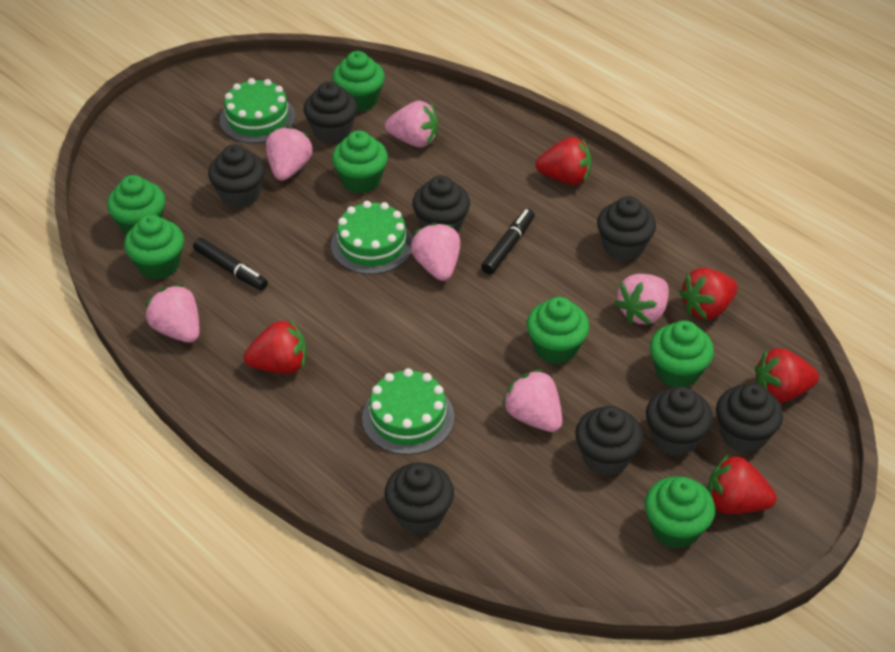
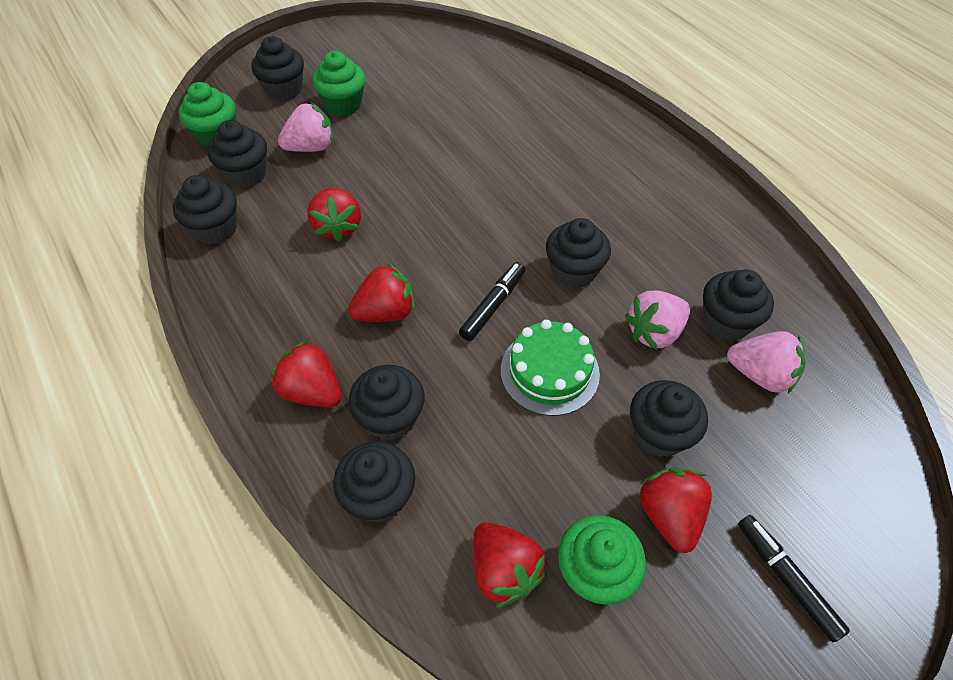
green cake: 3 -> 1
green cupcake: 7 -> 3
pink strawberry: 6 -> 3

